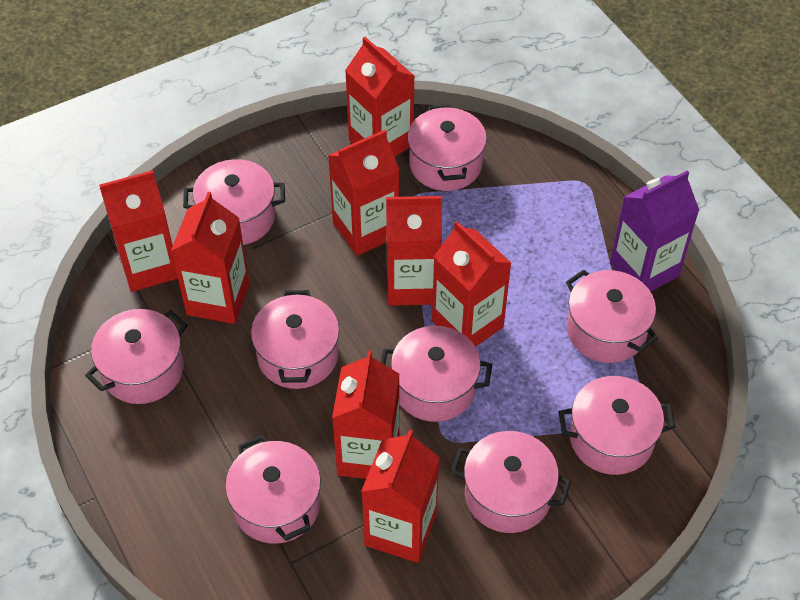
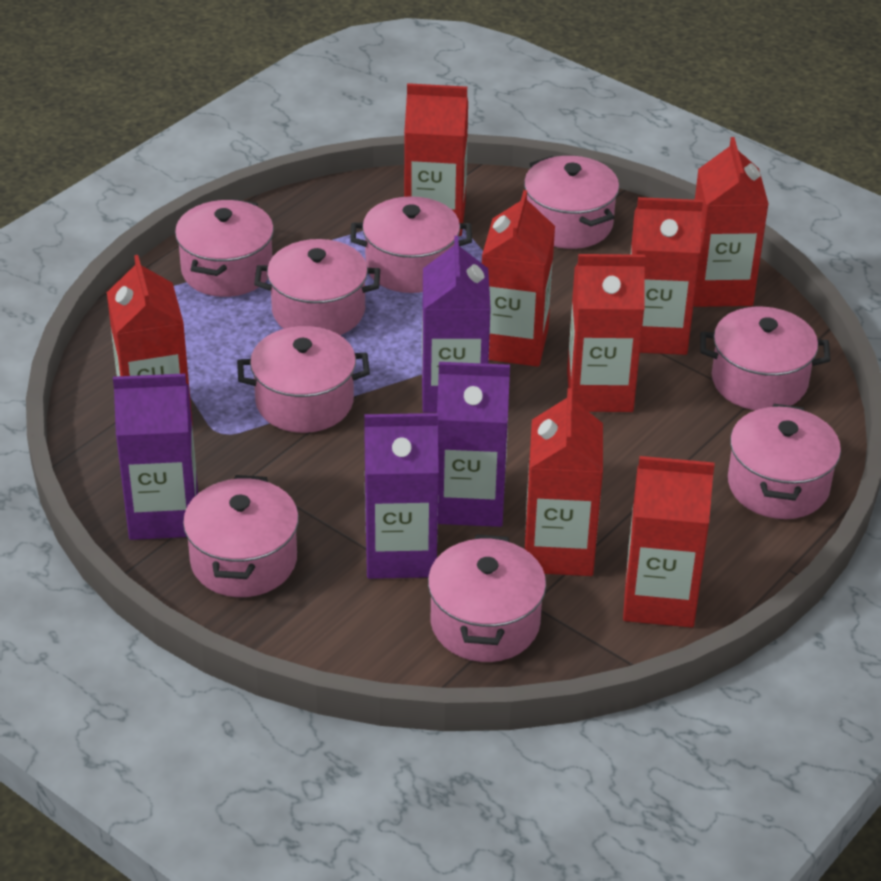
purple carton: 1 -> 4

